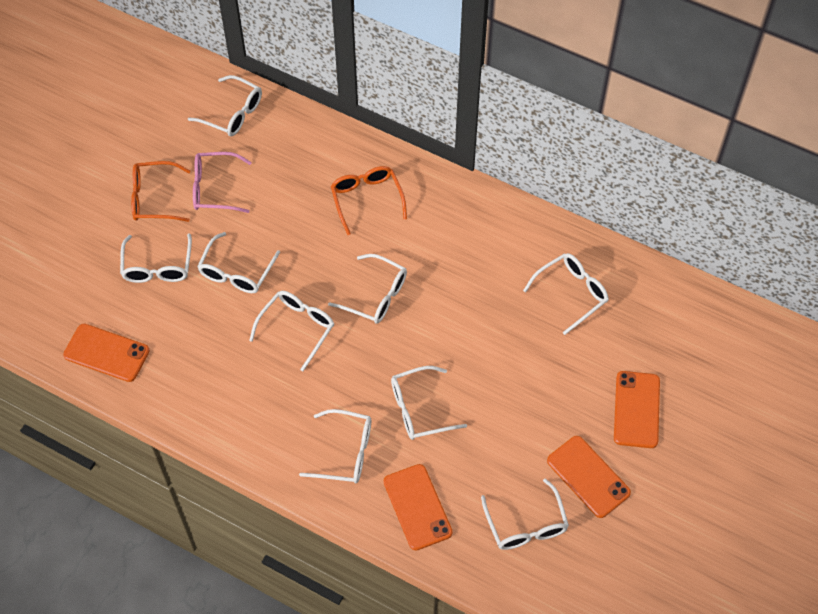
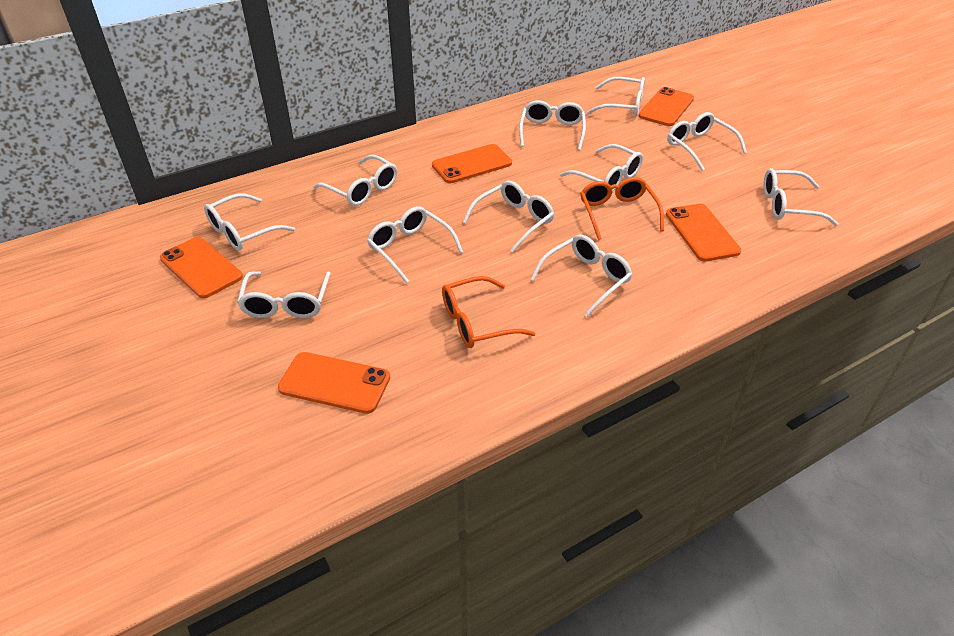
orange phone: 4 -> 5
pink glasses: 1 -> 0
white glasses: 9 -> 11

